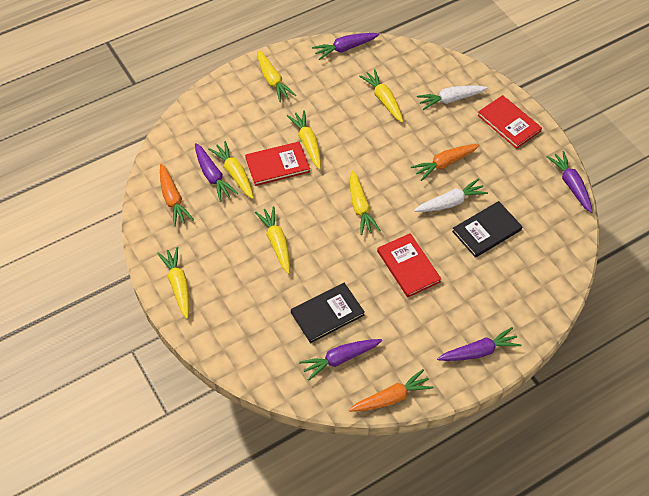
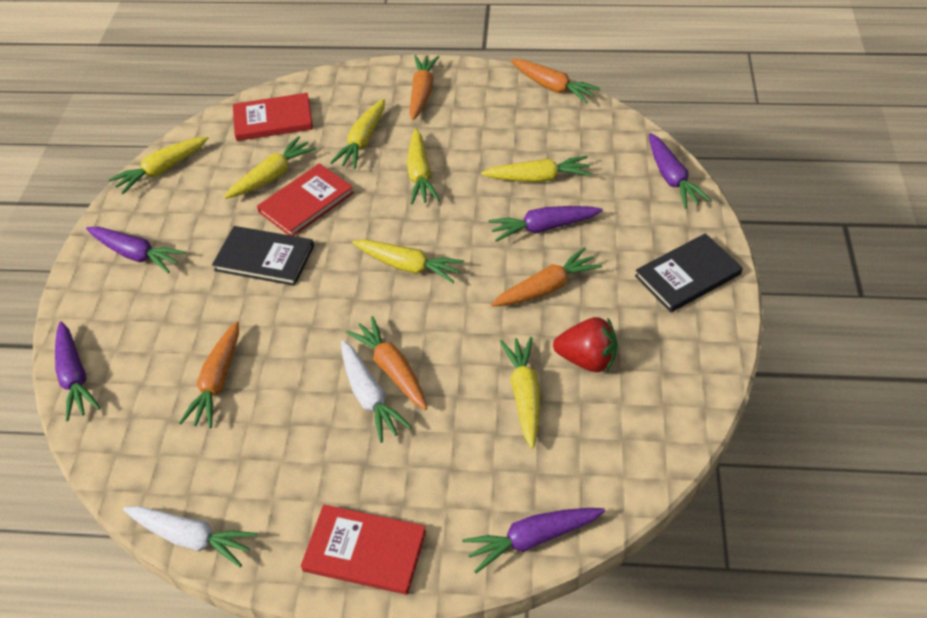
orange carrot: 3 -> 5
red strawberry: 0 -> 1

